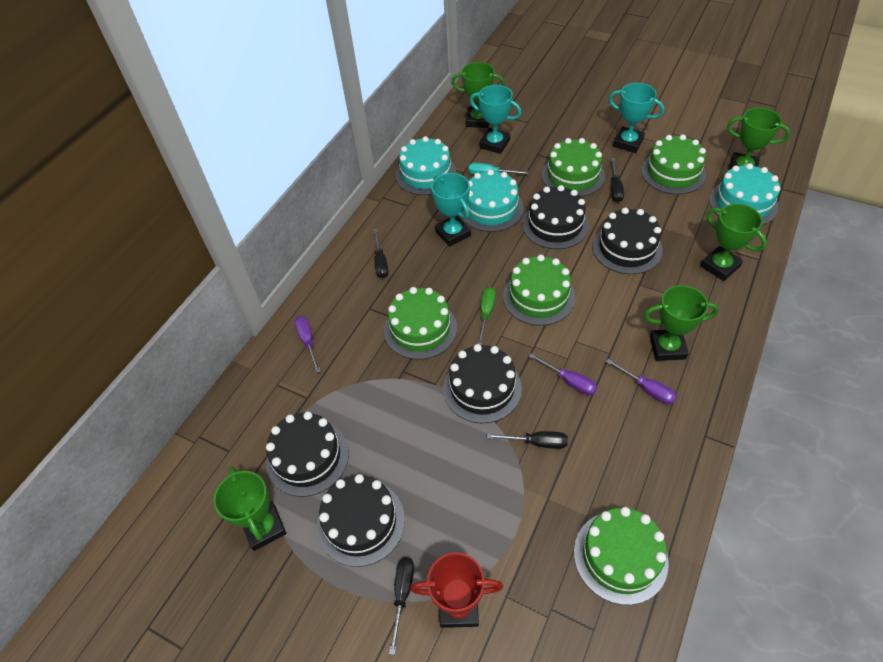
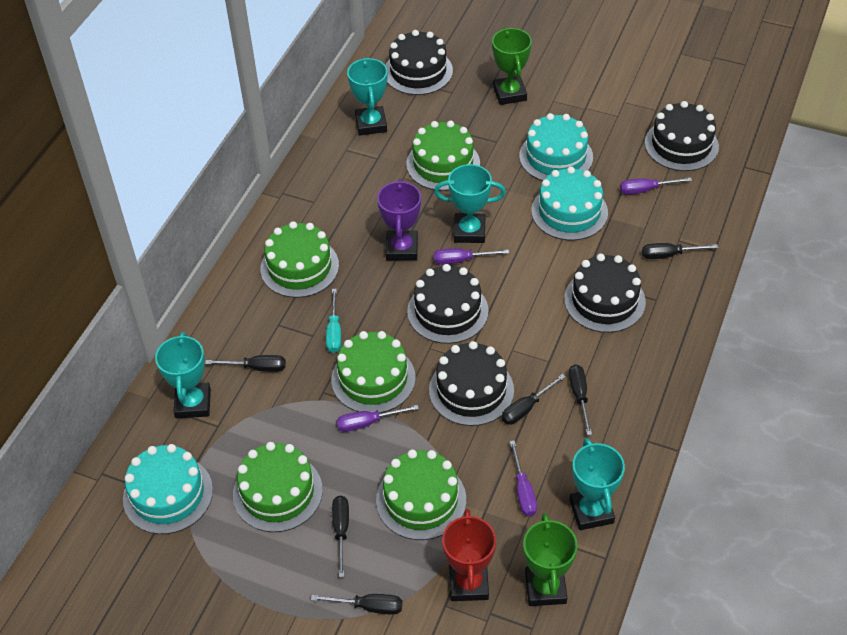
black screwdriver: 4 -> 6
green screwdriver: 1 -> 0
green trophy: 5 -> 2
purple screwdriver: 3 -> 4
purple trophy: 0 -> 1
turquoise trophy: 3 -> 4

